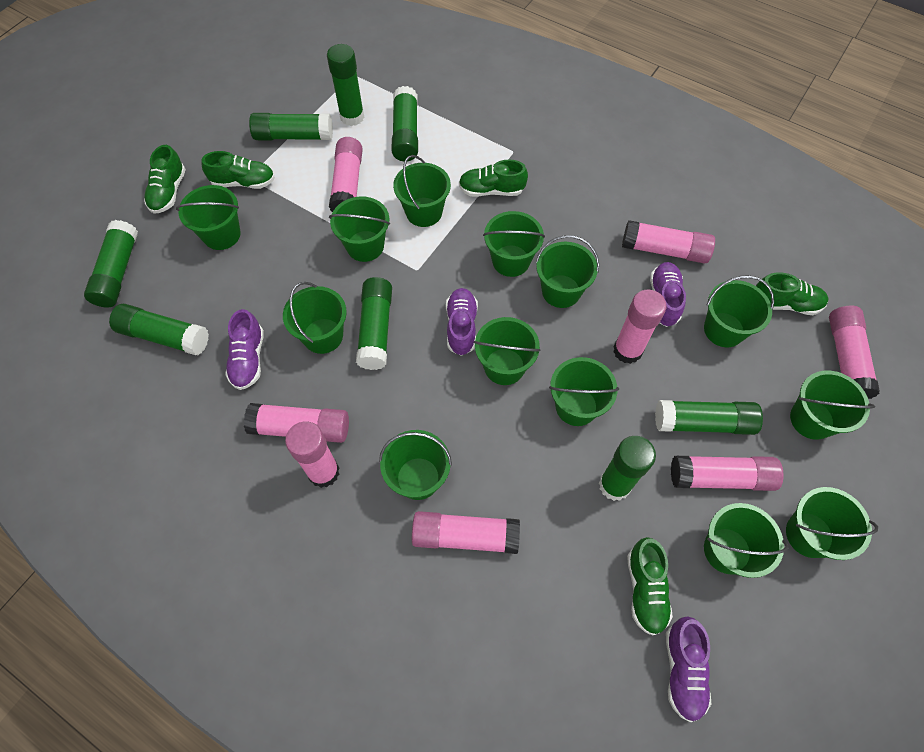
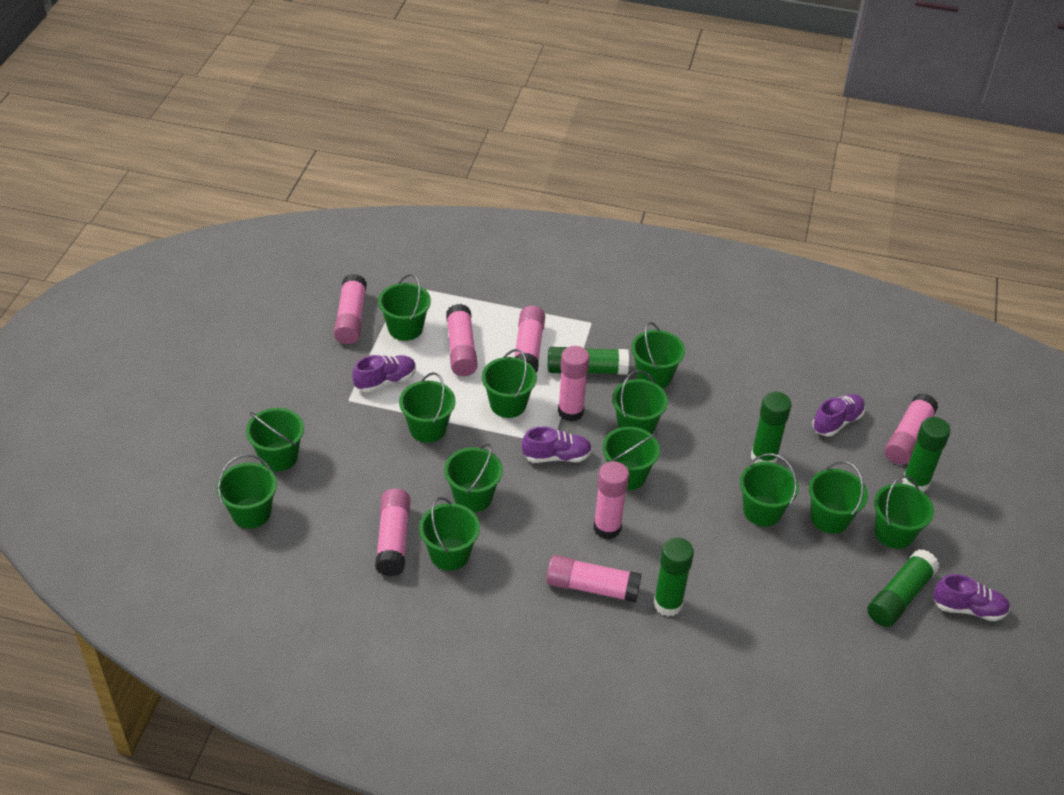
green glue stick: 8 -> 5
green shoe: 5 -> 0

